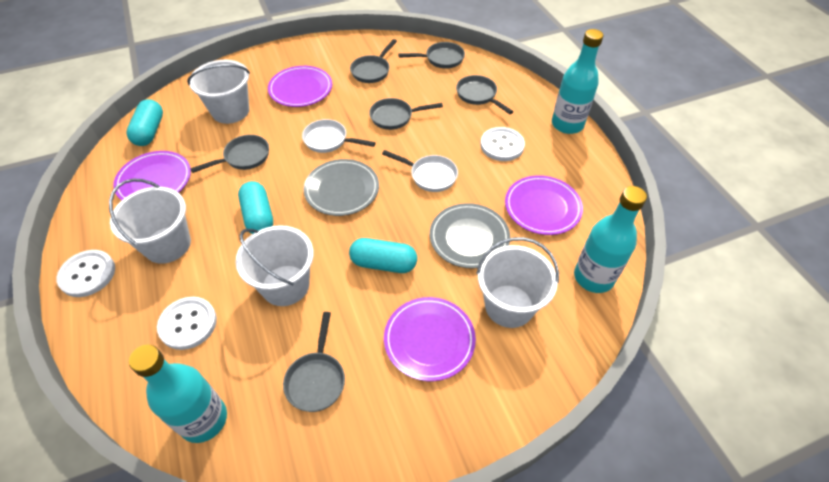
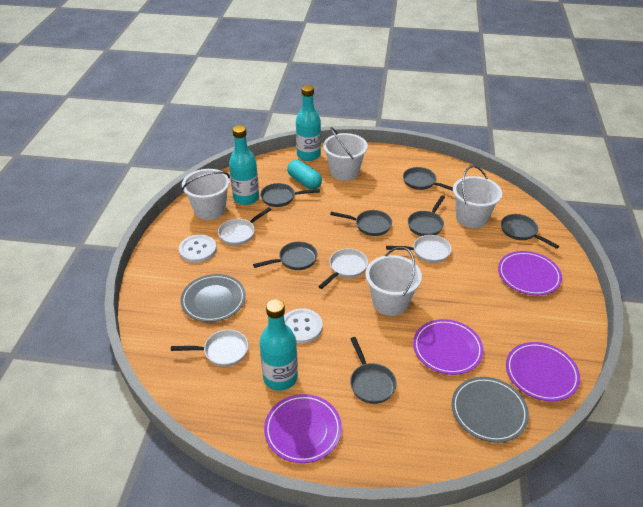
grey pan: 6 -> 7
turquoise capsule: 3 -> 1
white button: 3 -> 2
white pan: 2 -> 4

